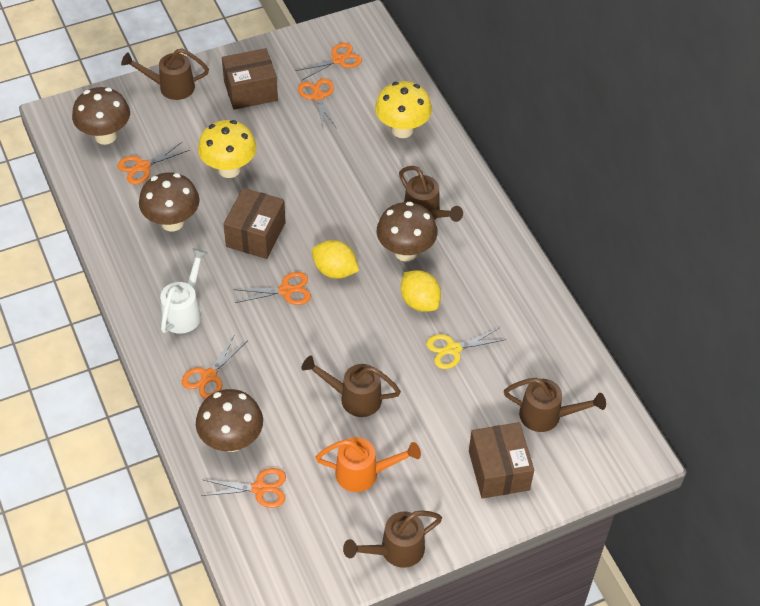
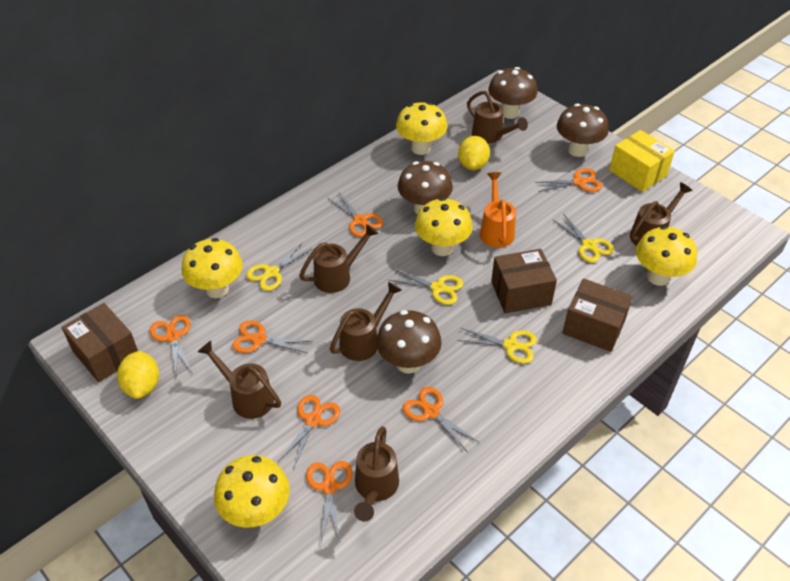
brown watering can: 5 -> 6
orange scissors: 6 -> 7
white watering can: 1 -> 0
yellow box: 0 -> 1
yellow mushroom: 2 -> 5
yellow scissors: 1 -> 4

